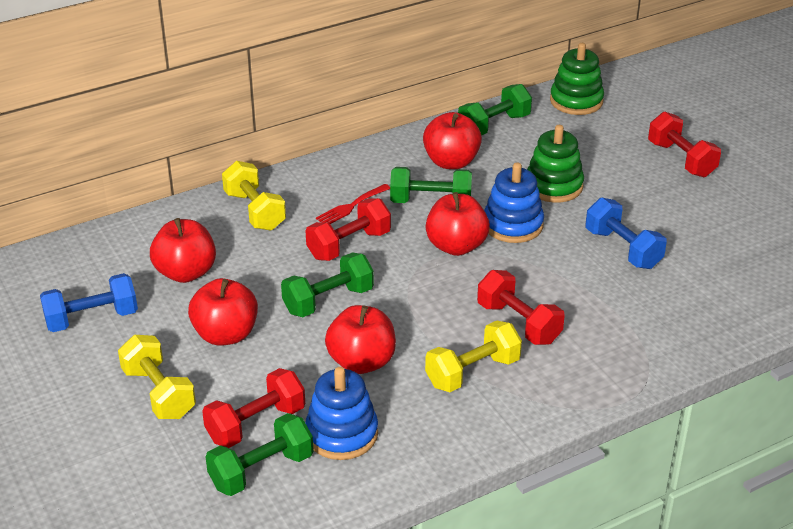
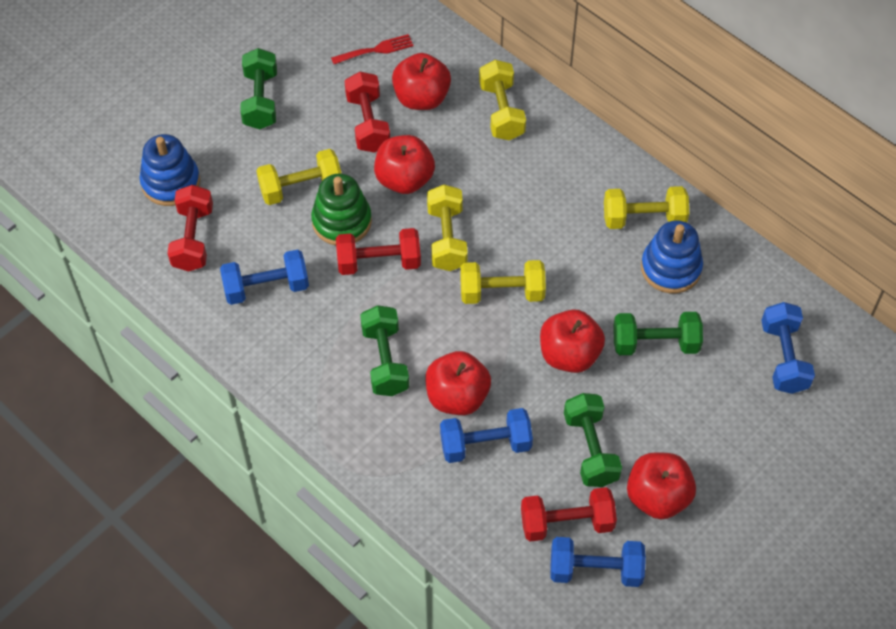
blue dumbbell: 2 -> 4
green stacking toy: 2 -> 1
yellow dumbbell: 3 -> 5

